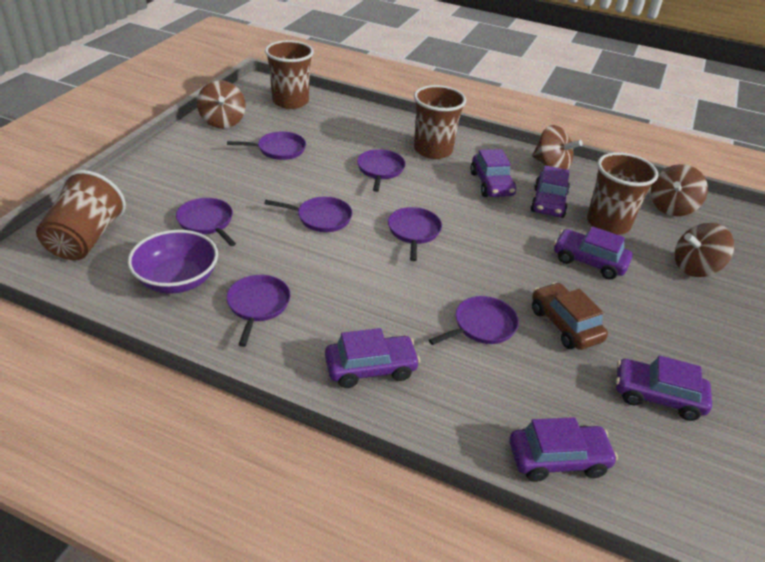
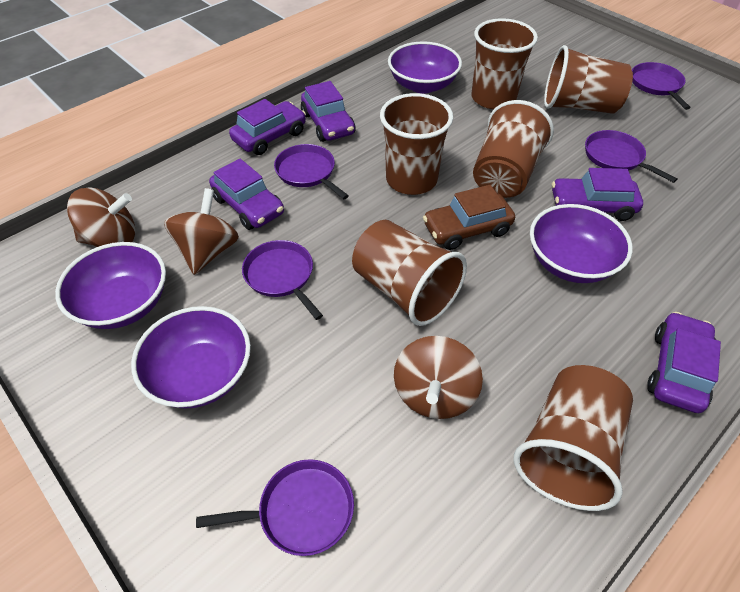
brown cup: 4 -> 6
brown spinning top: 4 -> 3
purple bowl: 1 -> 4
purple car: 6 -> 5
purple pan: 7 -> 5

